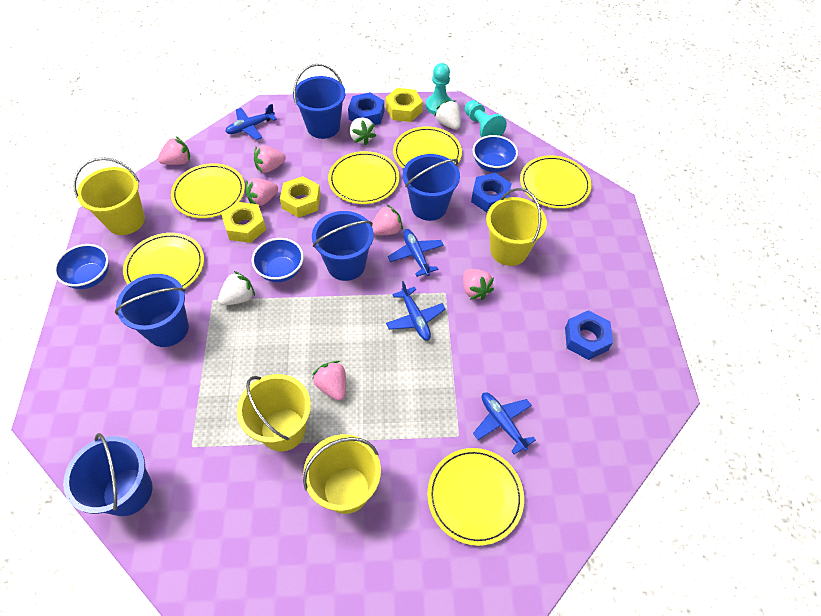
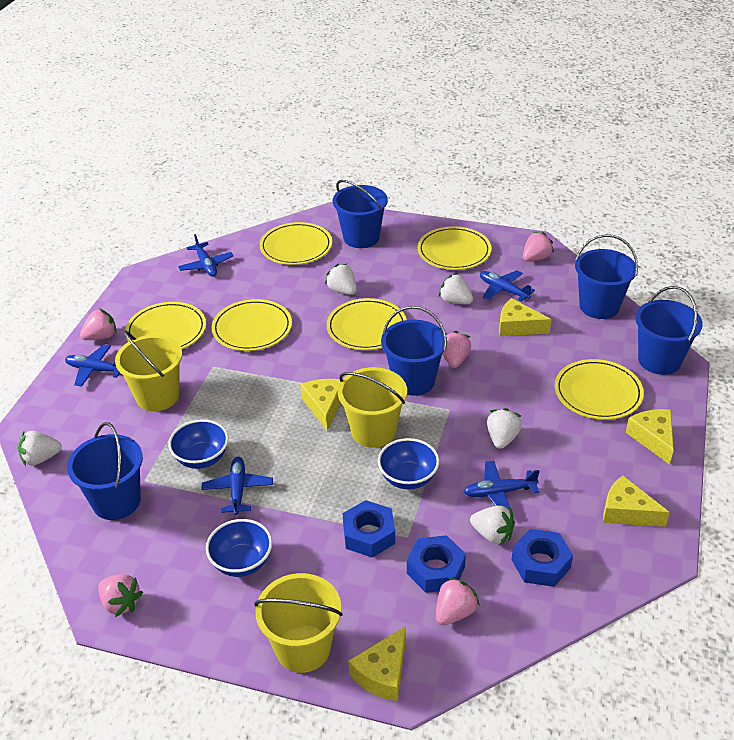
blue plane: 4 -> 5
pink strawberry: 6 -> 5
turquoise pawn: 2 -> 0
white strawberry: 3 -> 5
yellow bucket: 4 -> 3
yellow cheese: 0 -> 5
yellow nut: 3 -> 0

